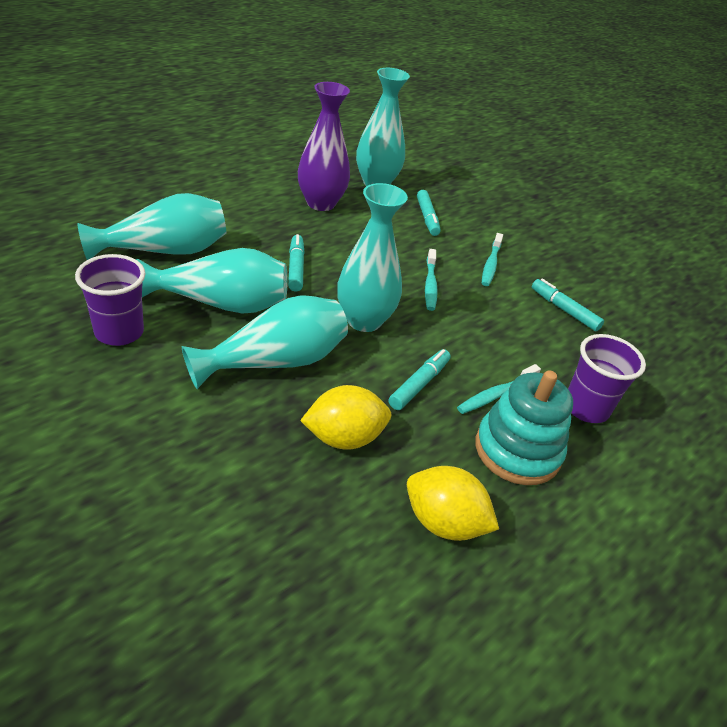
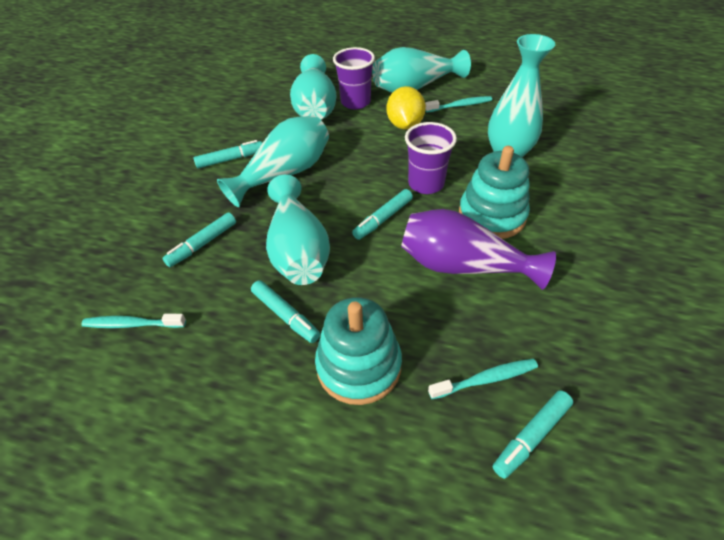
turquoise marker: 4 -> 5
turquoise stacking toy: 1 -> 2
yellow lemon: 2 -> 1

